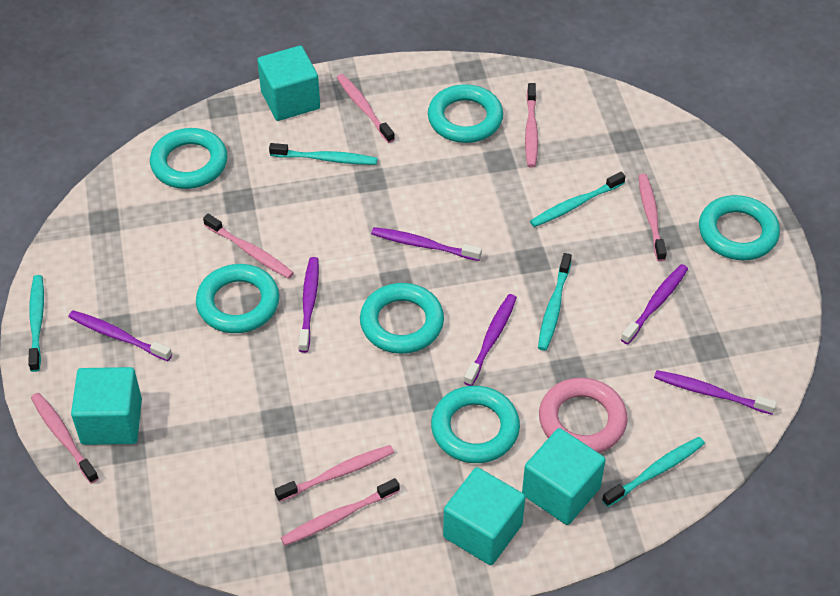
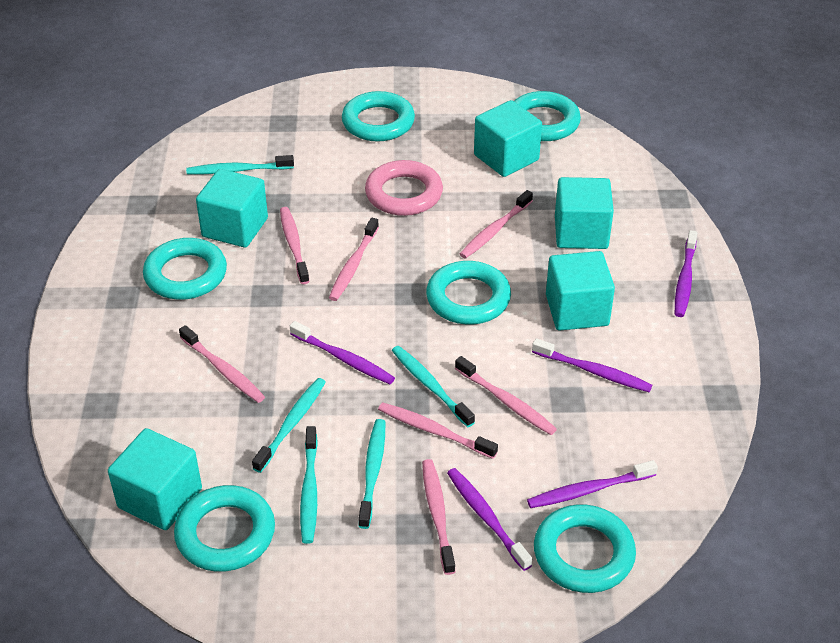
purple toothbrush: 6 -> 5
turquoise cube: 4 -> 5

